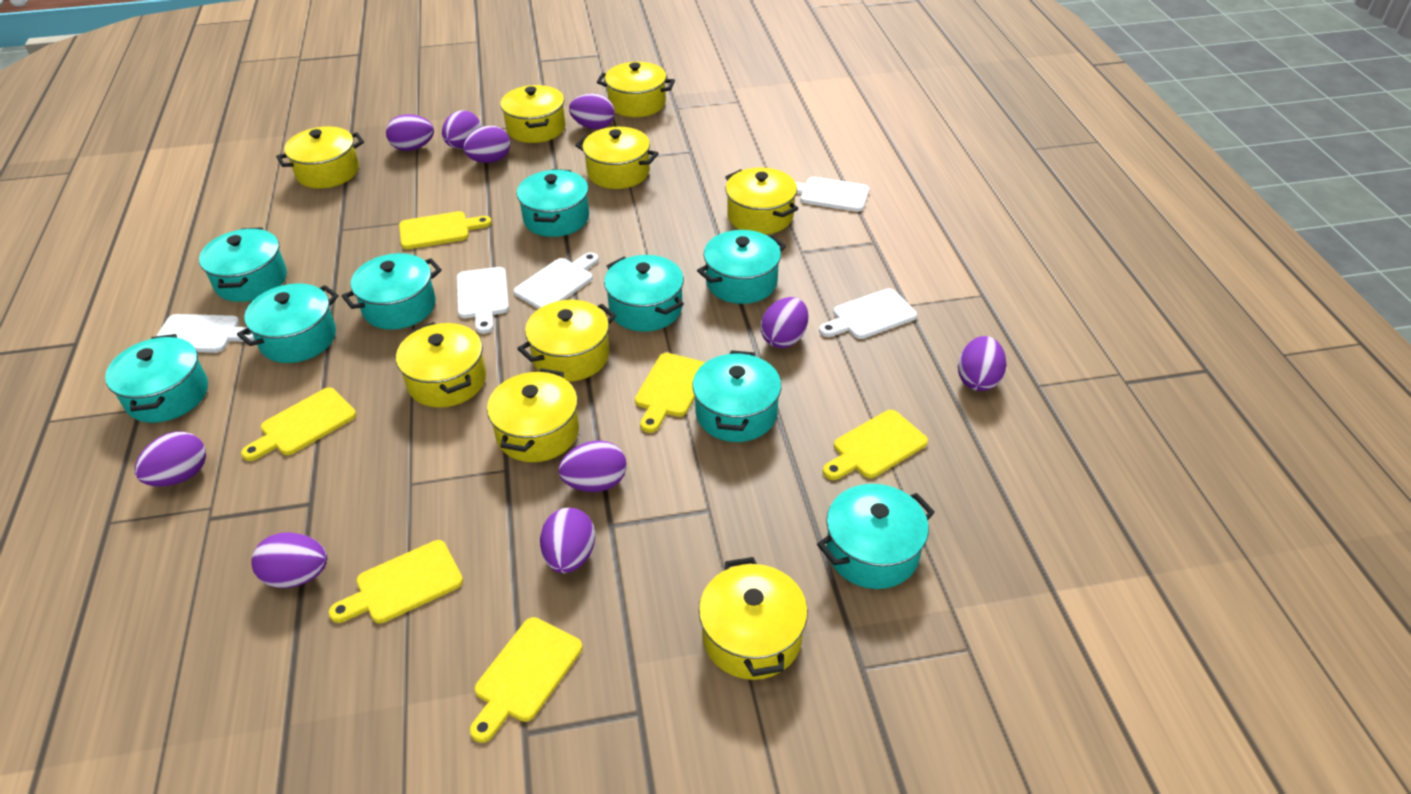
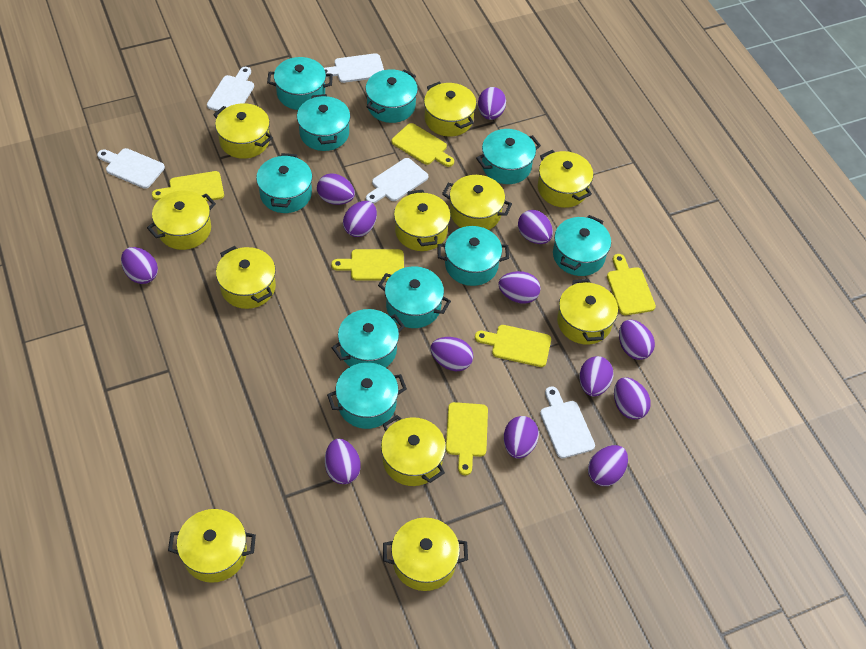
purple egg: 10 -> 13
turquoise pot: 9 -> 10
yellow pot: 9 -> 11

